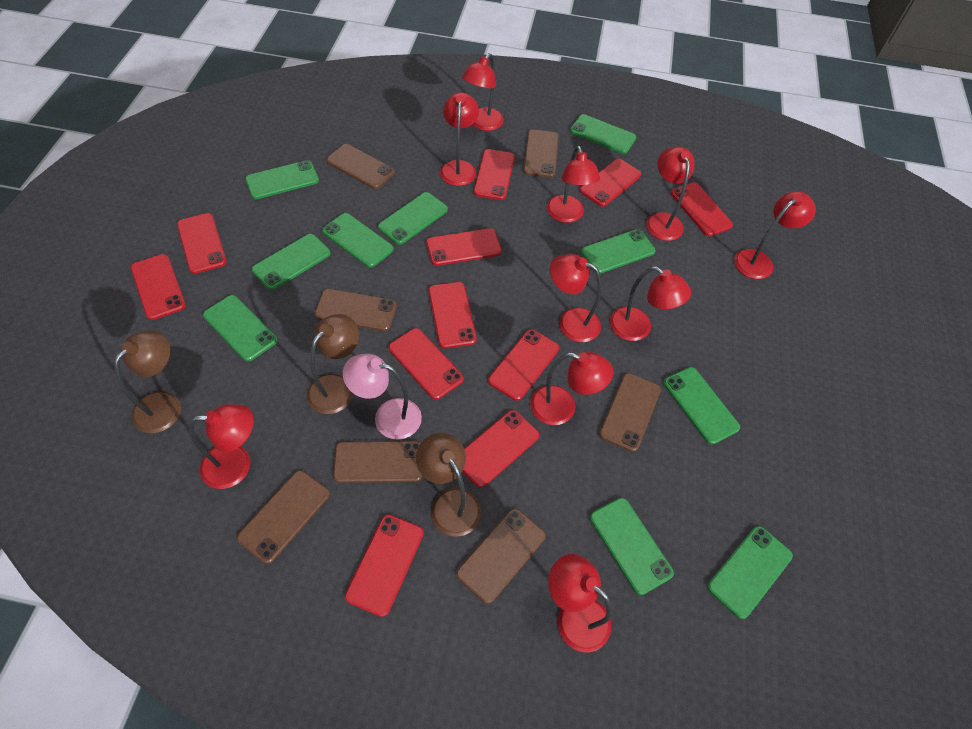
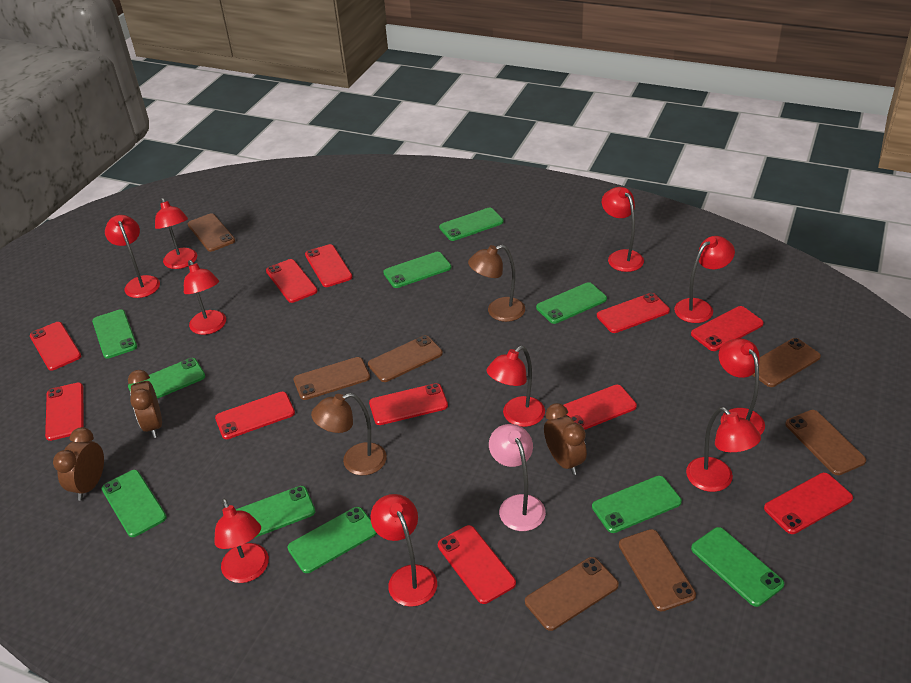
brown clock: 0 -> 3
brown lamp: 3 -> 2

